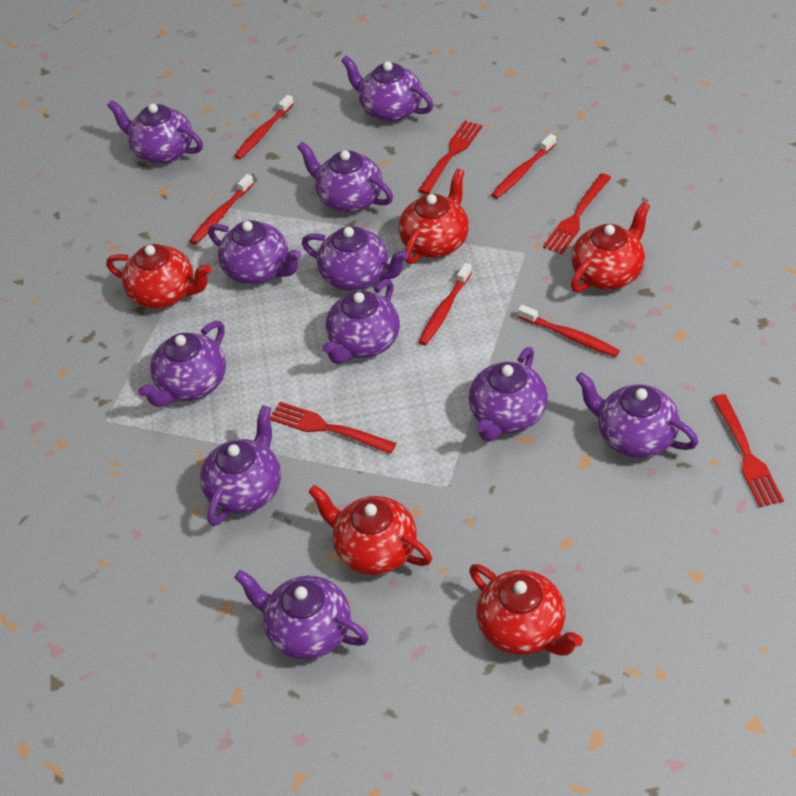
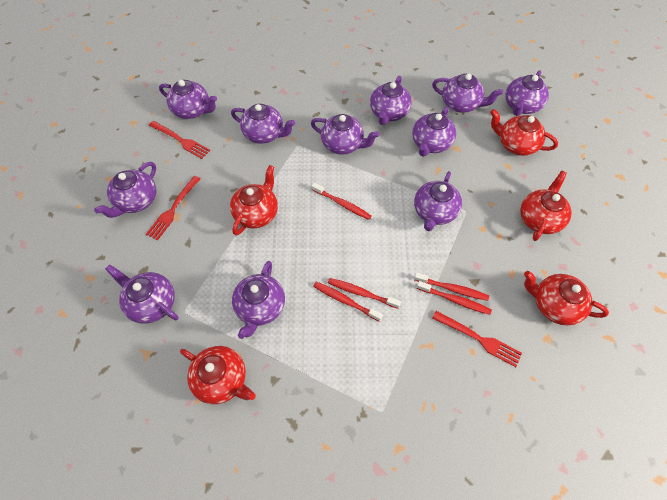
red fork: 4 -> 3

